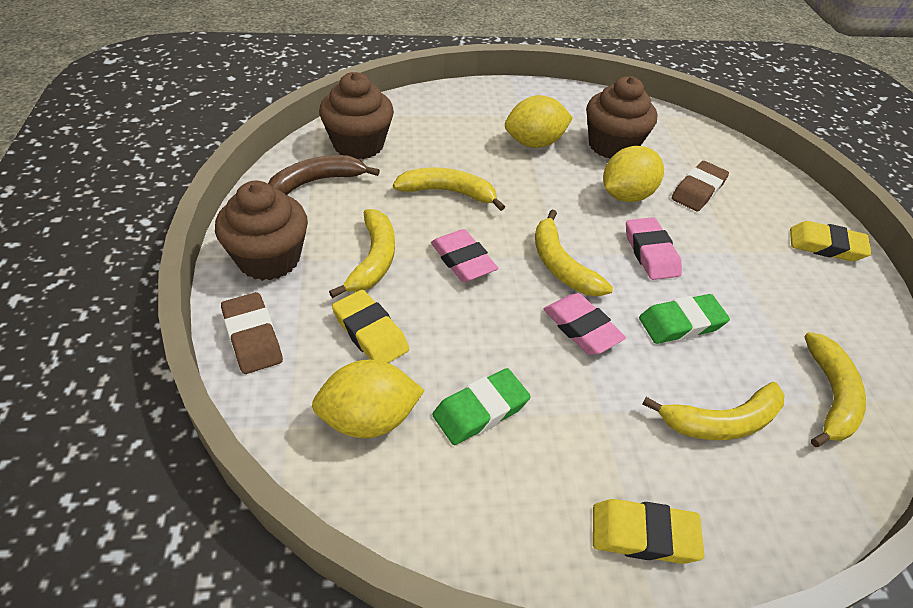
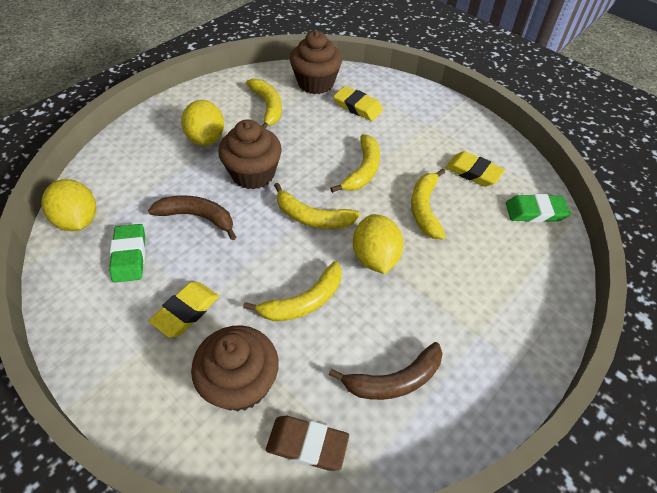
brown banana: 1 -> 2
brown eraser: 2 -> 1
pink eraser: 3 -> 0

